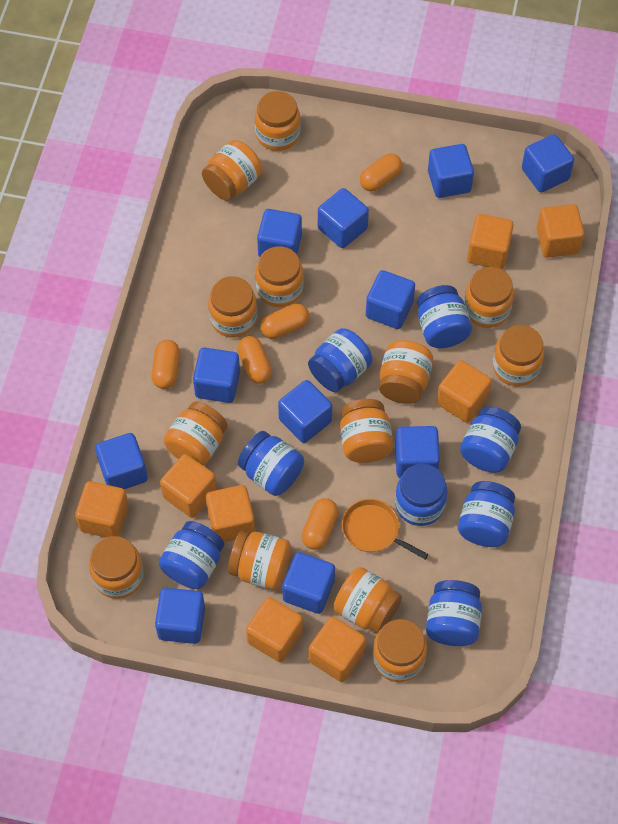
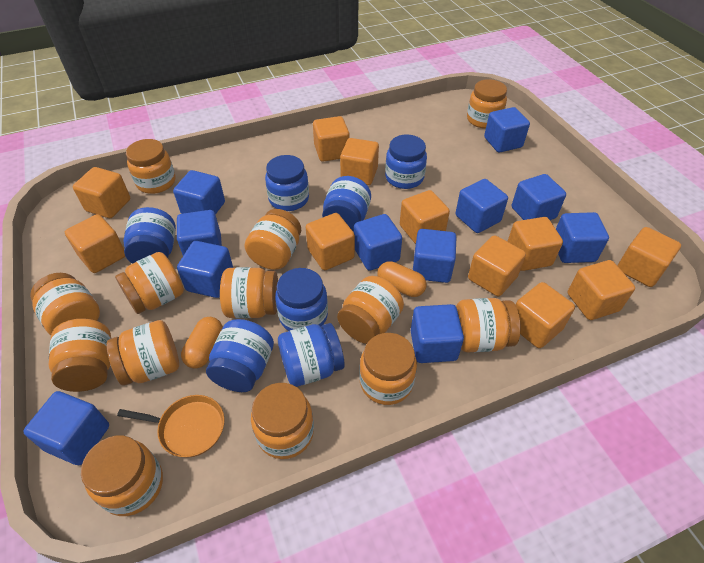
blue jar: 8 -> 7
orange capsule: 5 -> 2
orange cube: 8 -> 11

